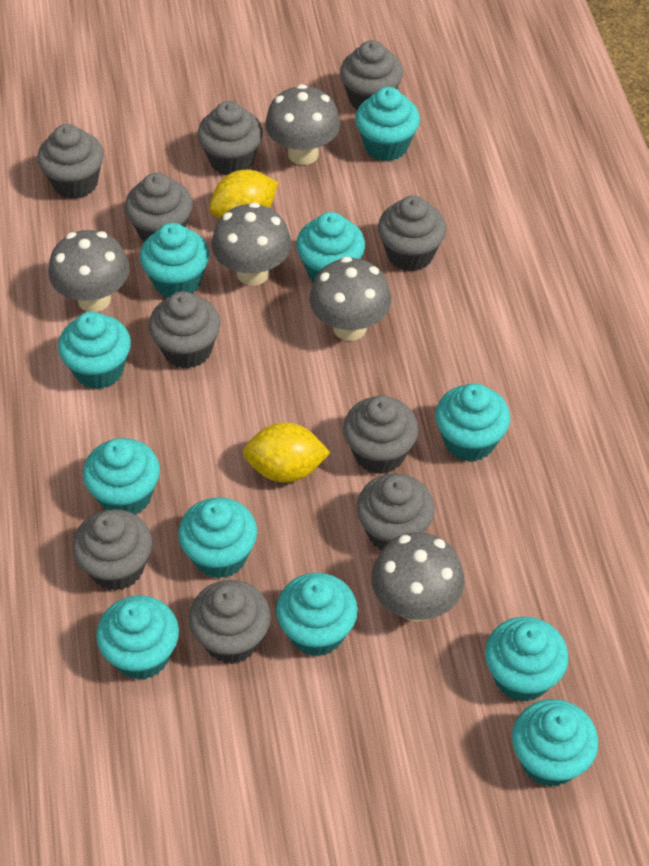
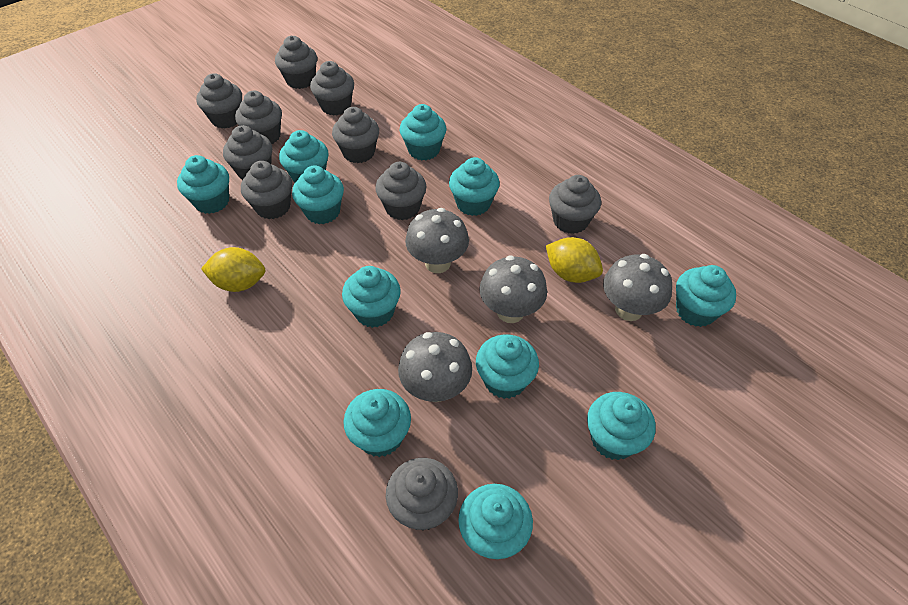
grey mushroom: 5 -> 4

